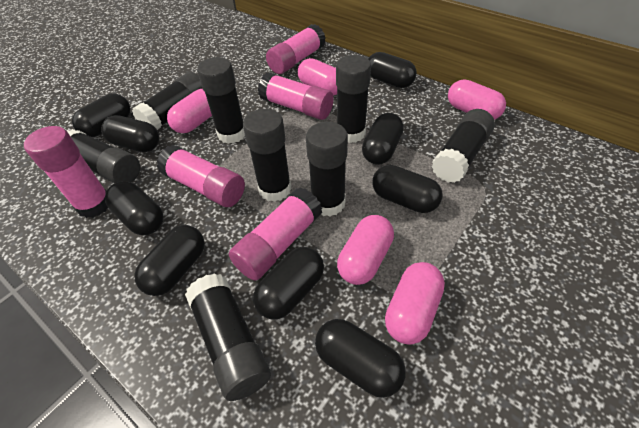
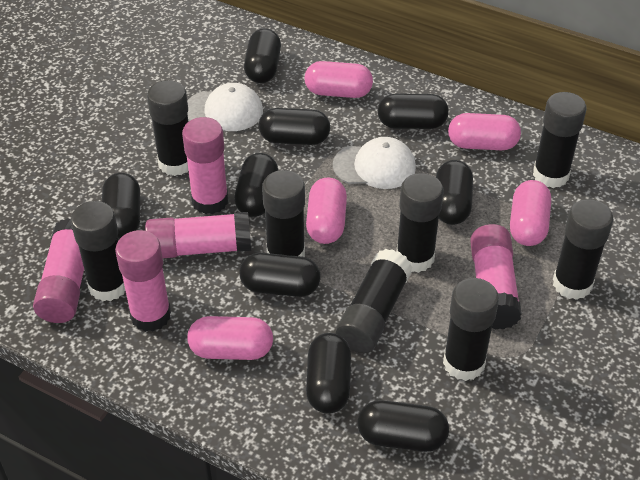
white cap: 0 -> 2

